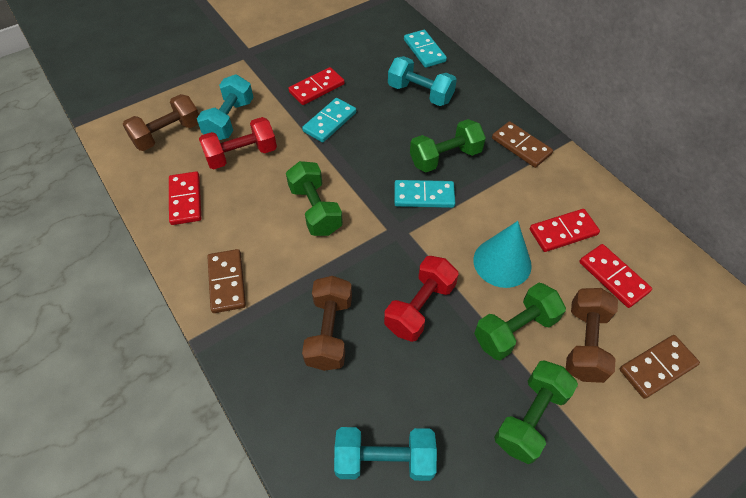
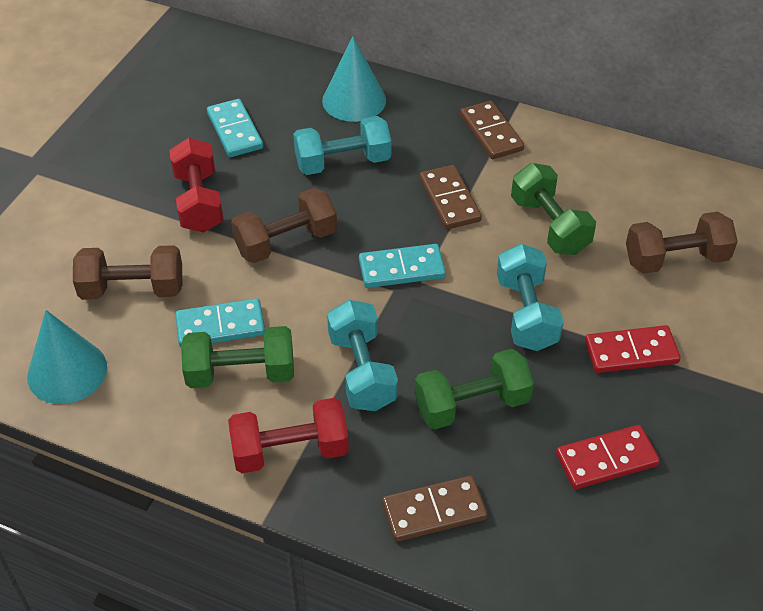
green dumbbell: 4 -> 3
red domino: 4 -> 2
turquoise cone: 1 -> 2

